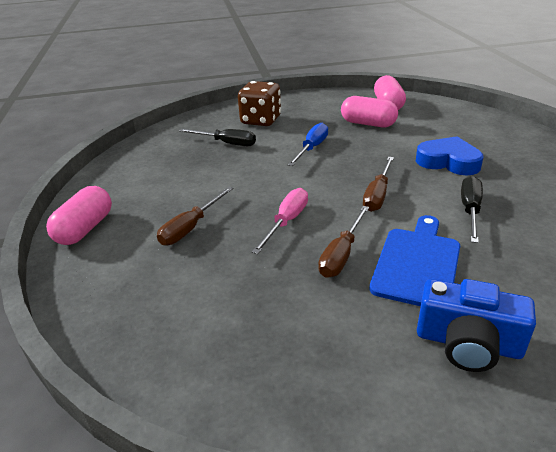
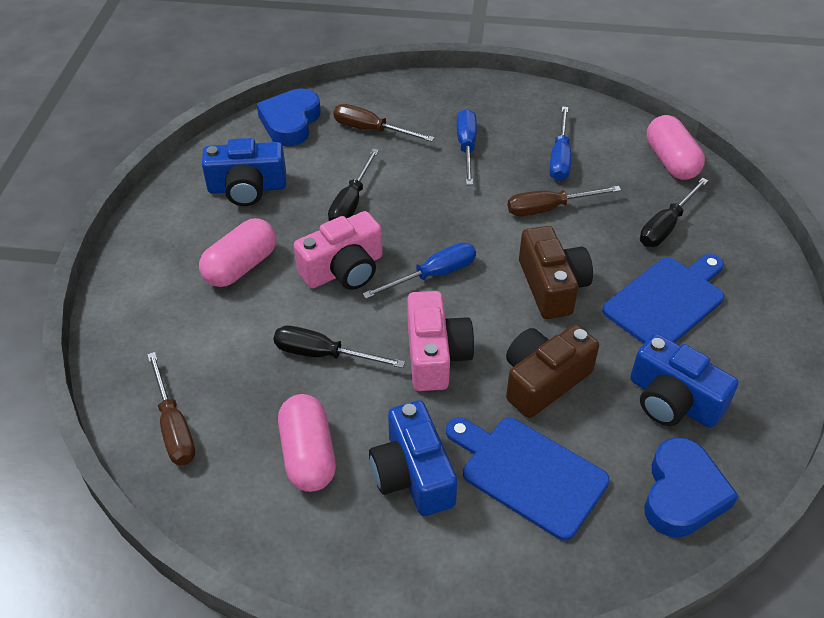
black screwdriver: 2 -> 3
blue camera: 1 -> 3
blue cutting board: 1 -> 2
blue heart: 1 -> 2
blue screwdriver: 1 -> 3
brown camera: 0 -> 2
brown dice: 1 -> 0
pink camera: 0 -> 2
pink screwdriver: 1 -> 0

